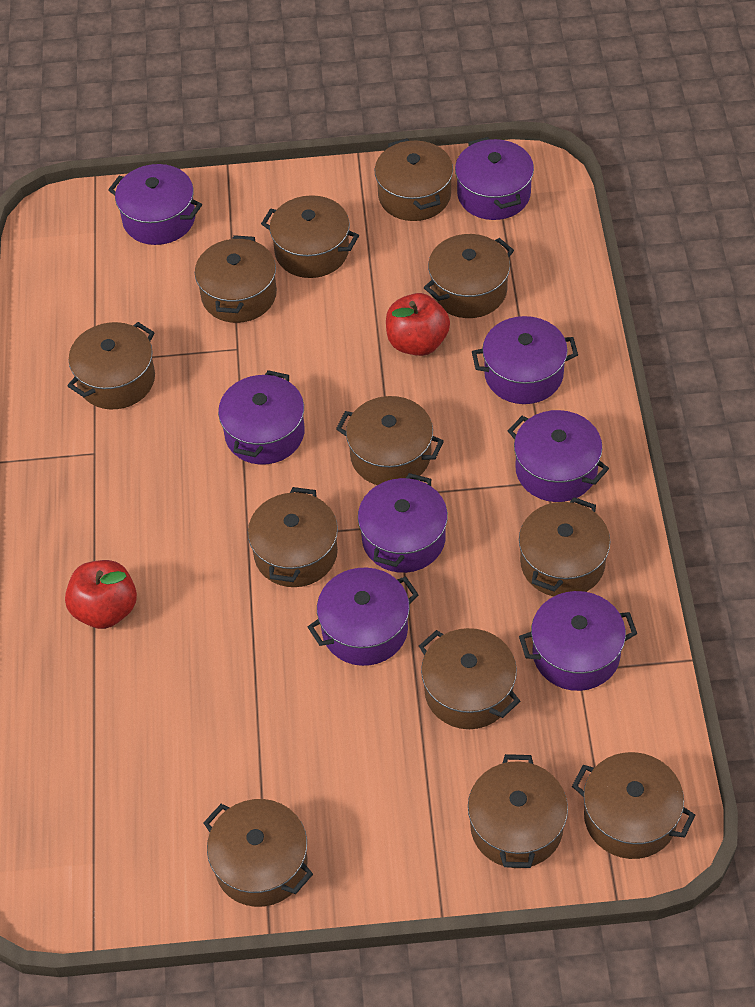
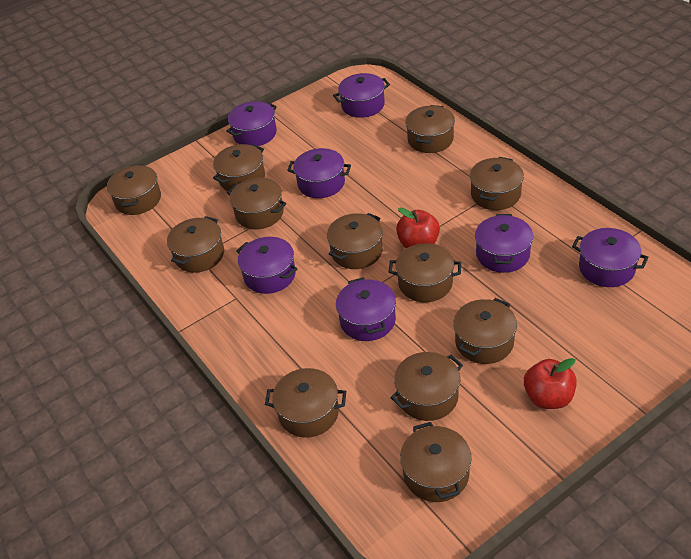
purple pot: 8 -> 7

